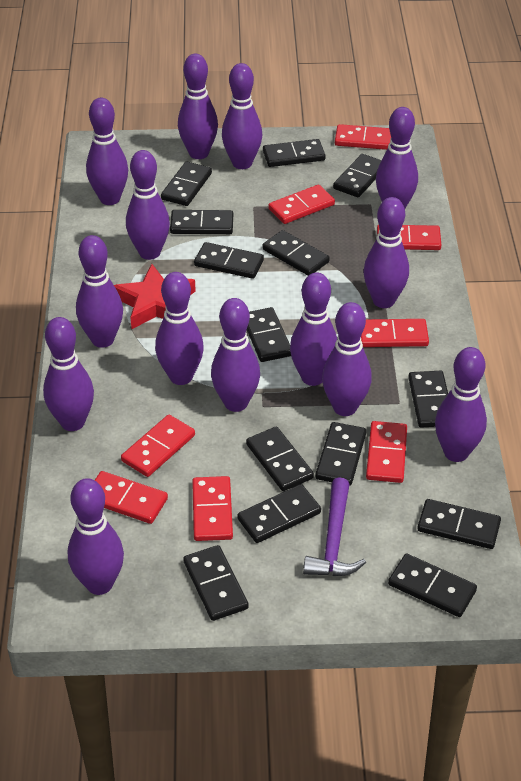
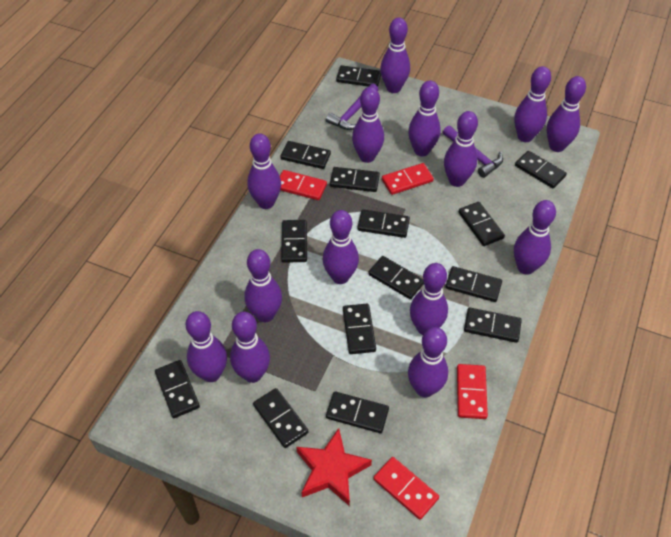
purple hammer: 1 -> 2
red domino: 8 -> 4

